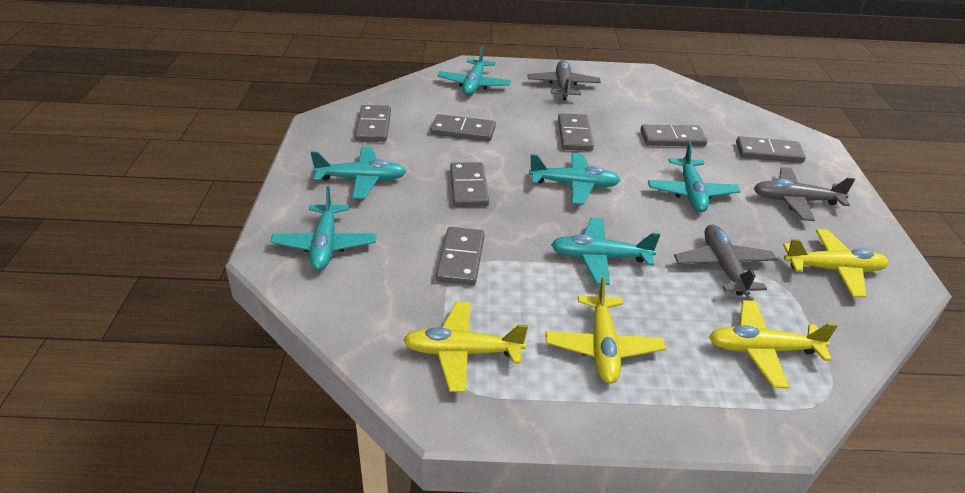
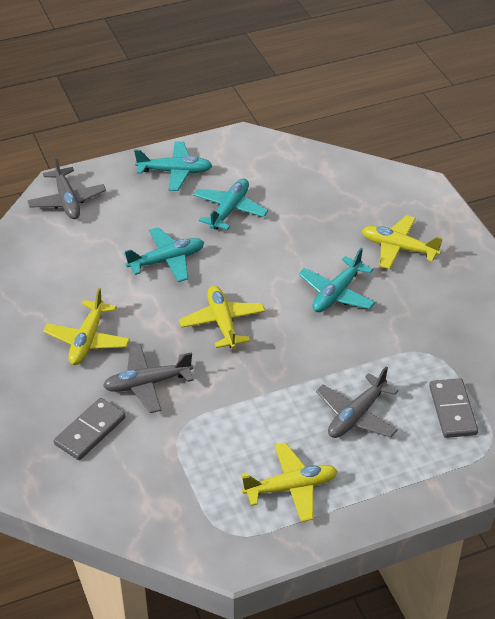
grey domino: 7 -> 2
turquoise plane: 6 -> 4

